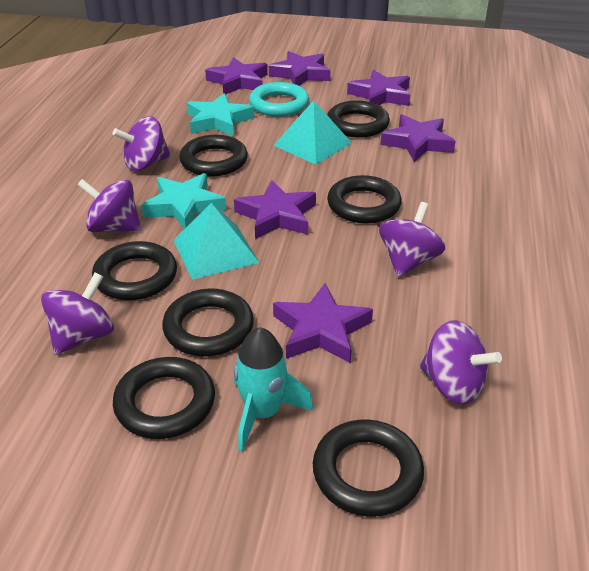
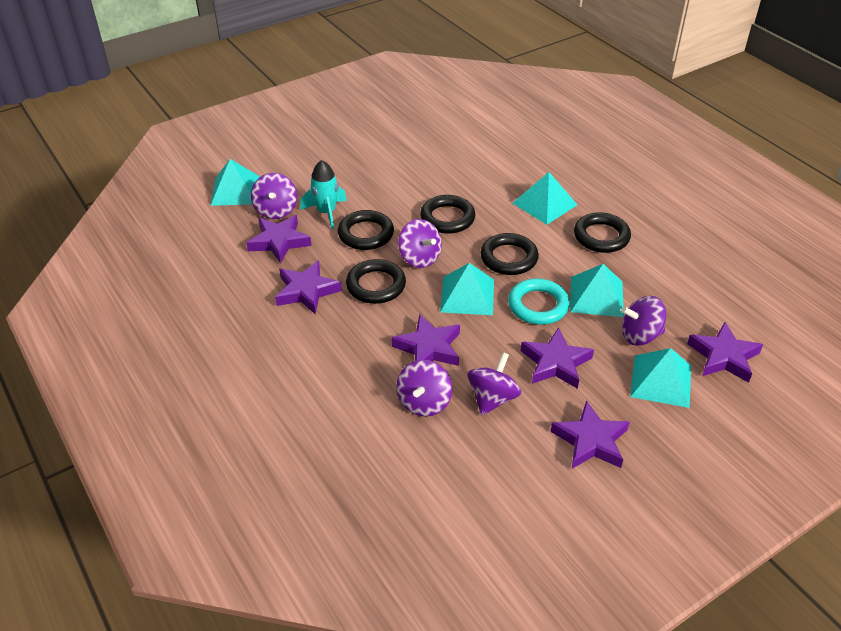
black ring: 7 -> 5
turquoise pyramid: 2 -> 5
turquoise star: 2 -> 0

